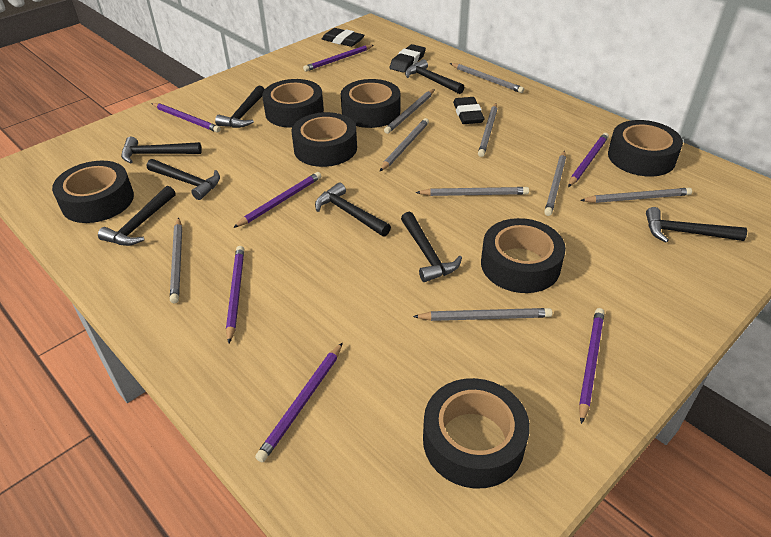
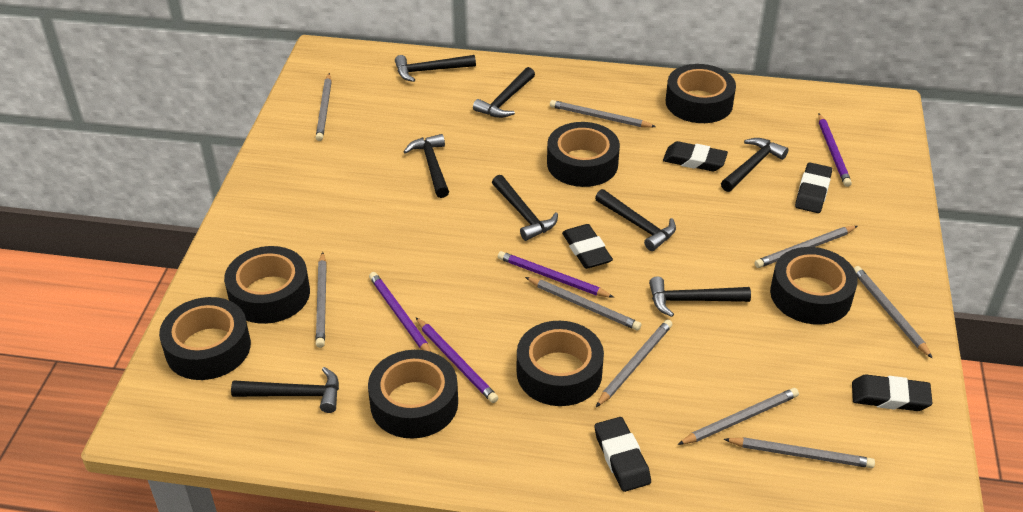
black eraser: 3 -> 5
purple pencil: 7 -> 4

